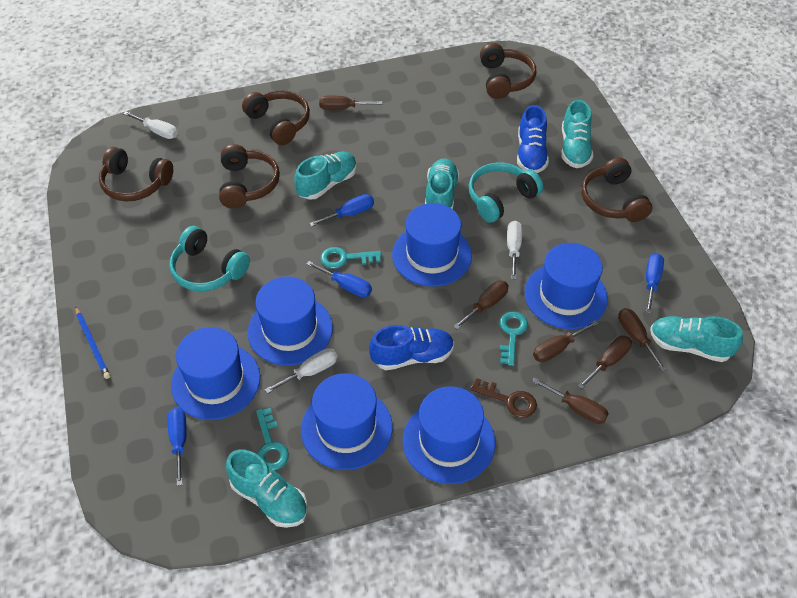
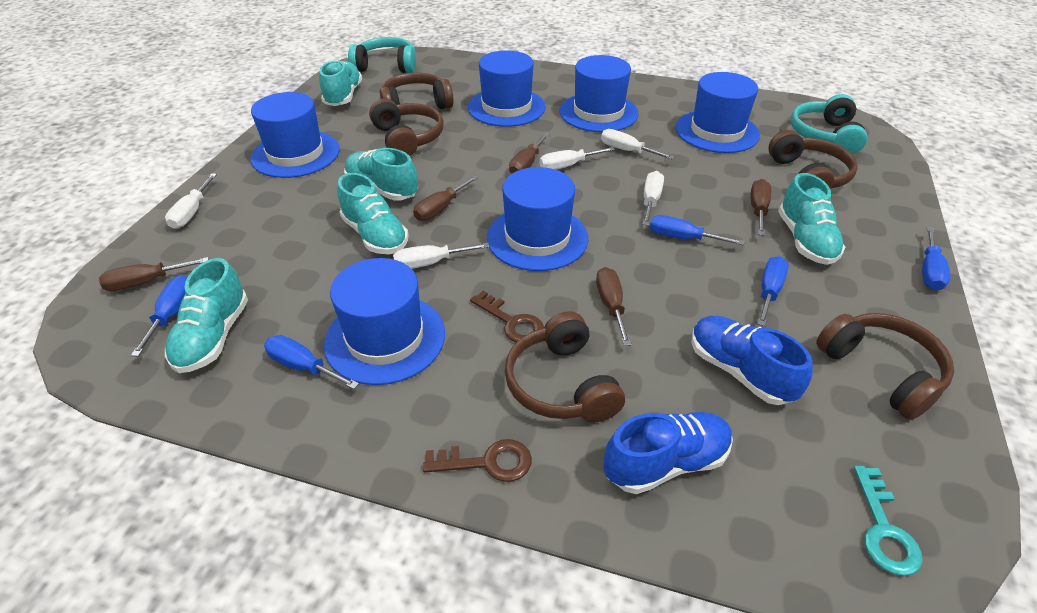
blue pencil: 1 -> 0
blue screwdriver: 4 -> 5
brown key: 1 -> 2
brown screwdriver: 6 -> 5
turquoise key: 3 -> 1
white screwdriver: 3 -> 5

